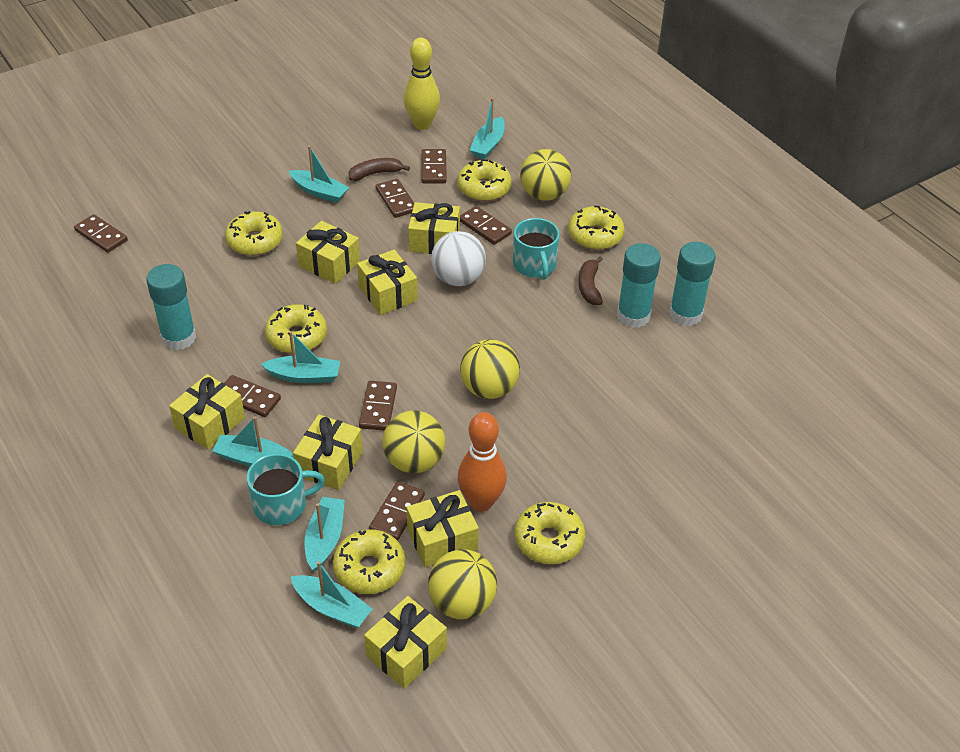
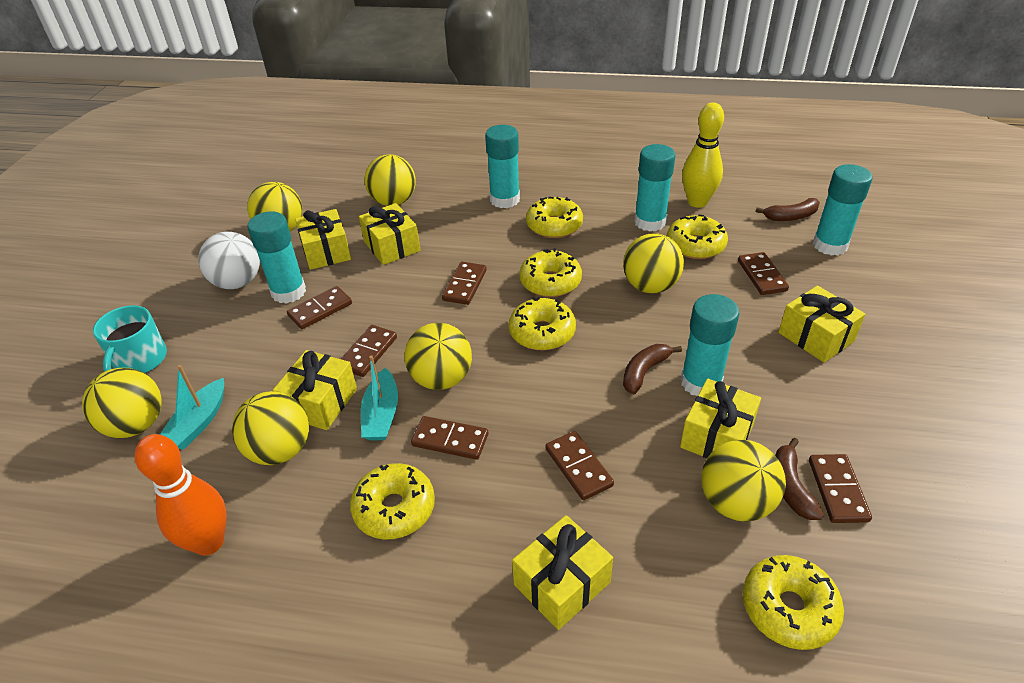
brown banana: 2 -> 3
turquoise boat: 6 -> 2
turquoise glue stick: 3 -> 5
turquoise mug: 2 -> 1
yellow ball: 4 -> 7
yellow gift: 7 -> 6

